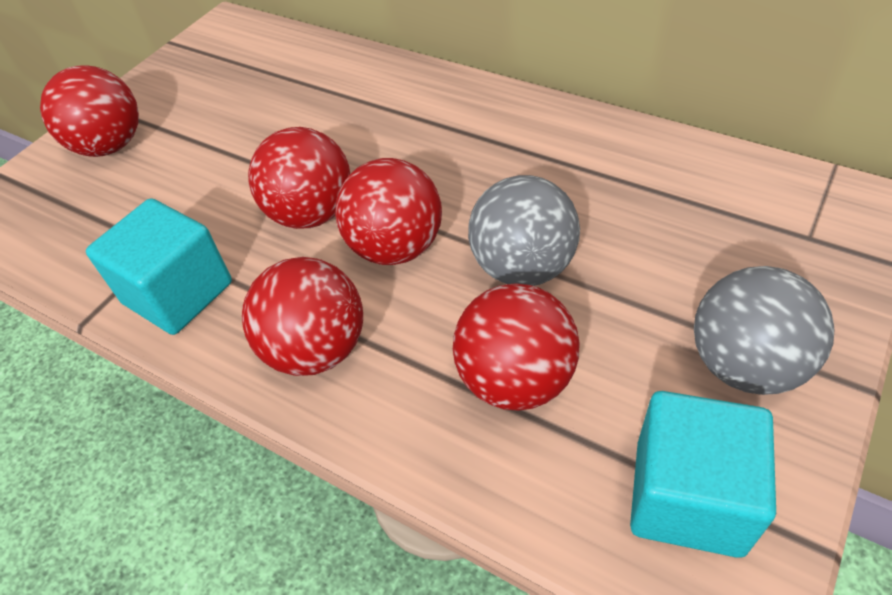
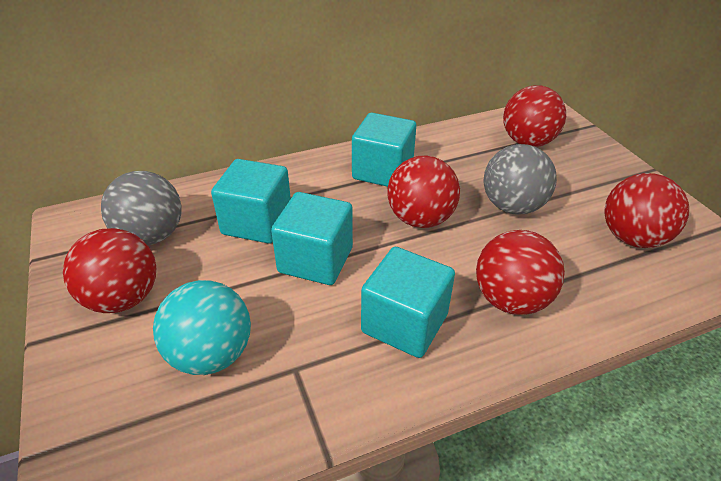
turquoise ball: 0 -> 1
turquoise cube: 2 -> 4

